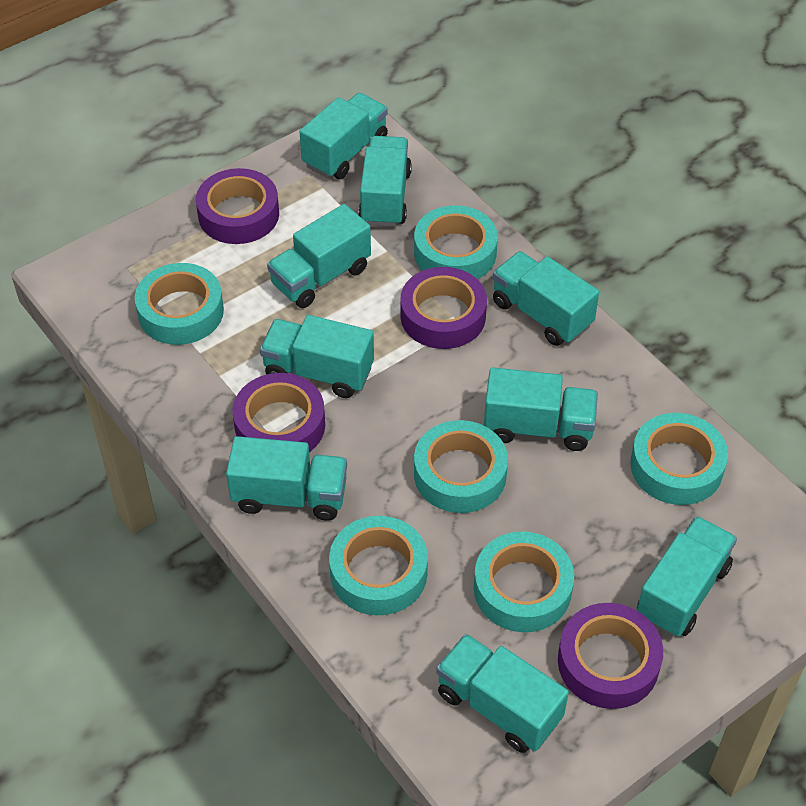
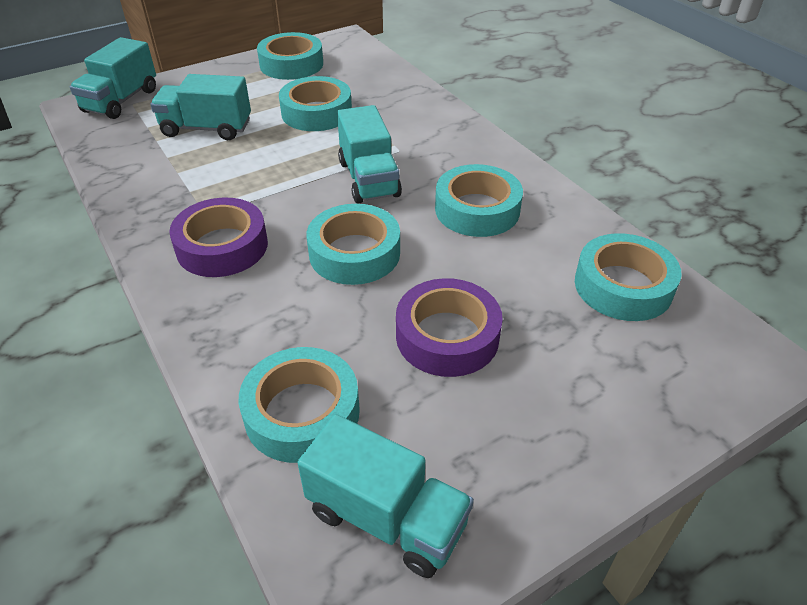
purple tape: 4 -> 2
turquoise truck: 9 -> 4

